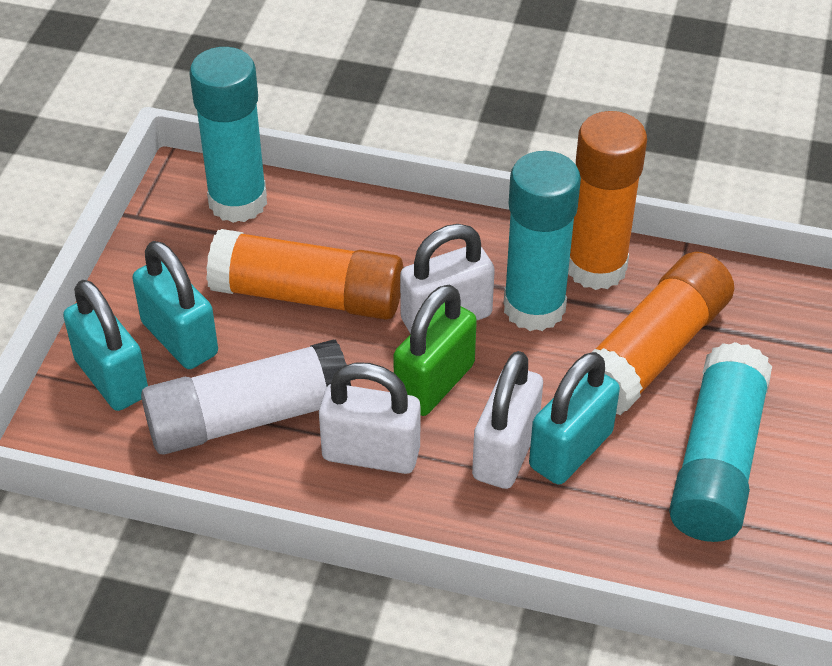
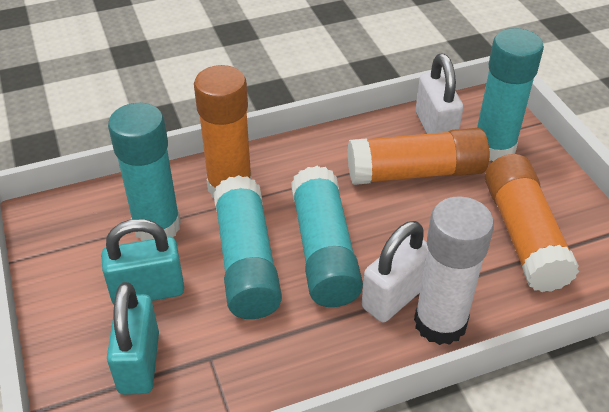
green padlock: 1 -> 0
turquoise glue stick: 3 -> 4
turquoise padlock: 3 -> 2
white padlock: 3 -> 2

